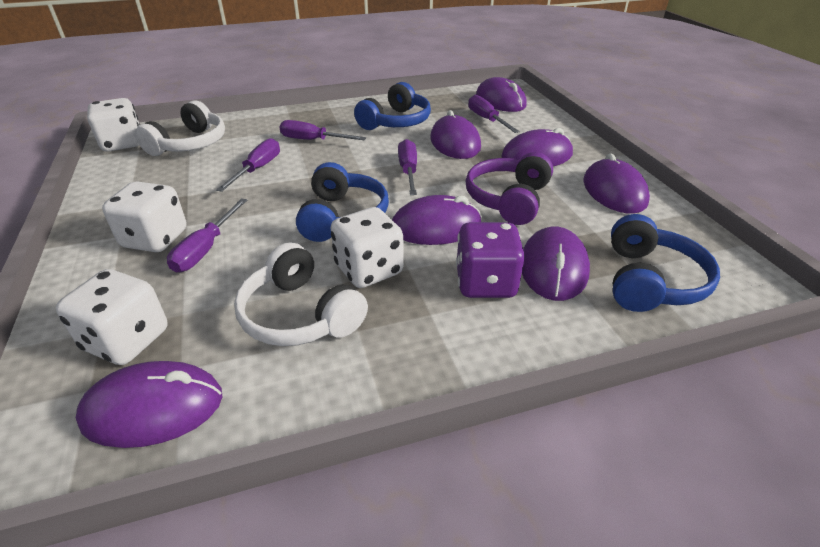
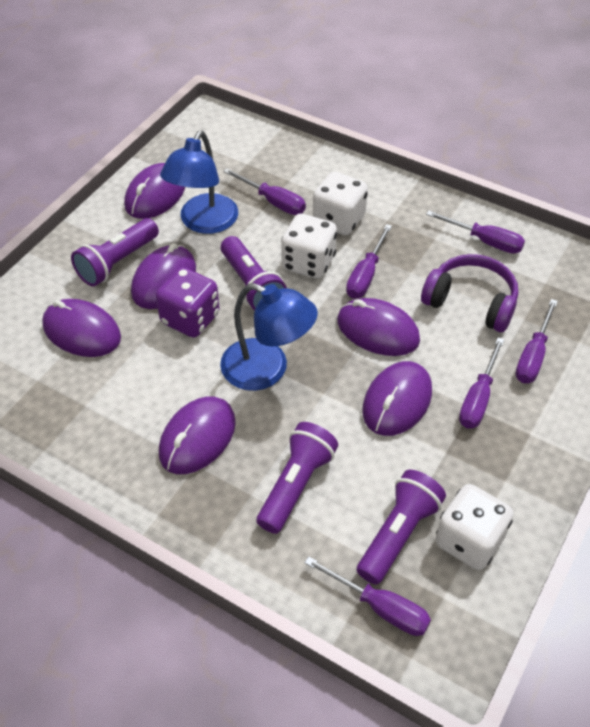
blue headphones: 3 -> 0
blue lamp: 0 -> 2
purple flashlight: 0 -> 4
purple mouse: 7 -> 6
purple screwdriver: 5 -> 6
white dice: 4 -> 3
white headphones: 2 -> 0

